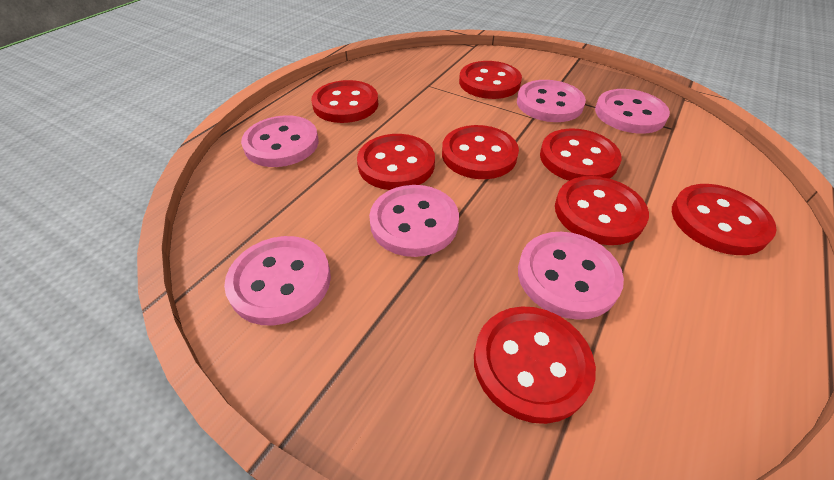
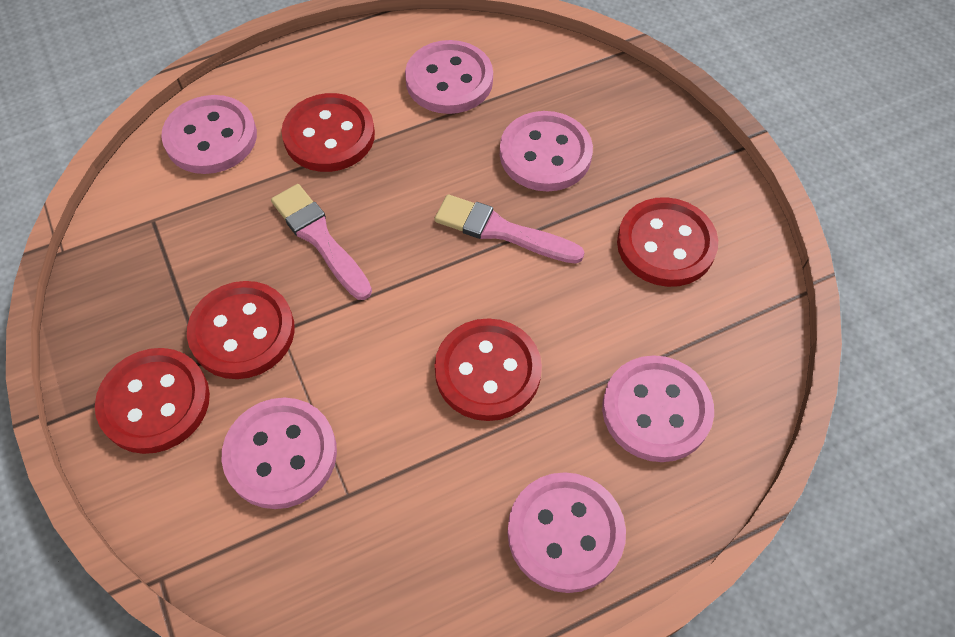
pink brush: 0 -> 2
red button: 8 -> 5

